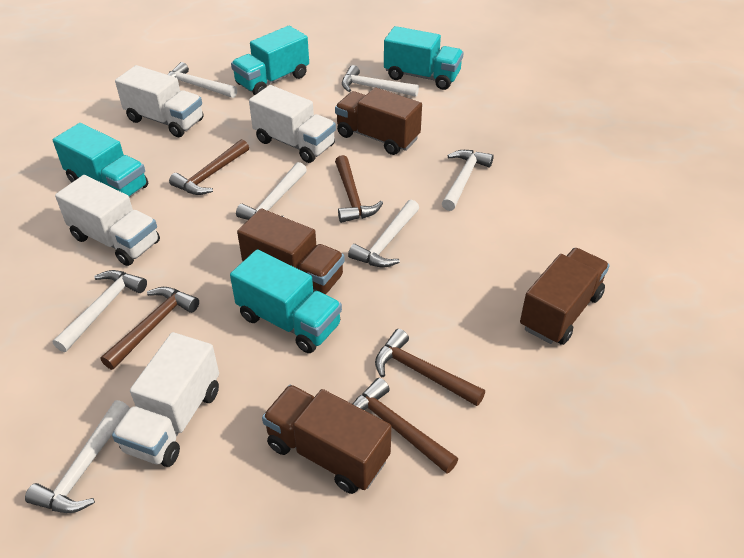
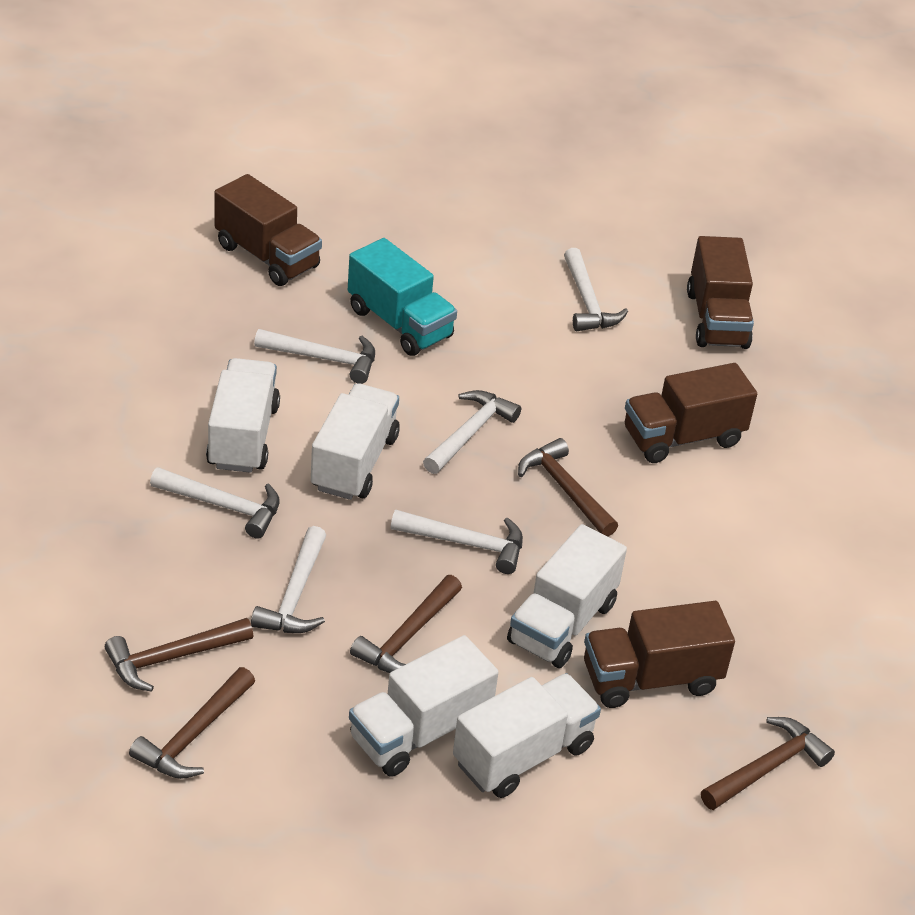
turquoise truck: 4 -> 1
white hammer: 7 -> 6
white truck: 4 -> 5

